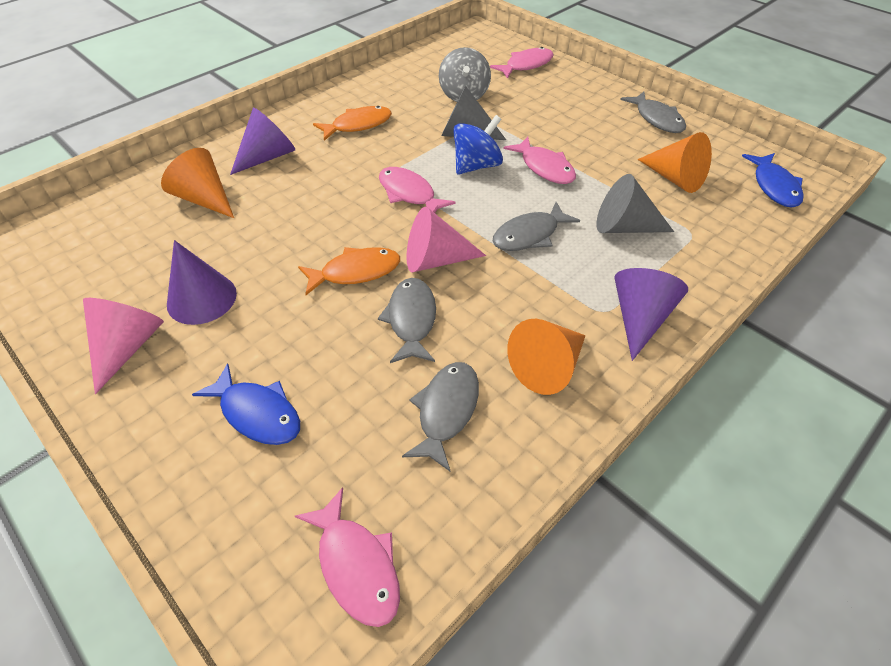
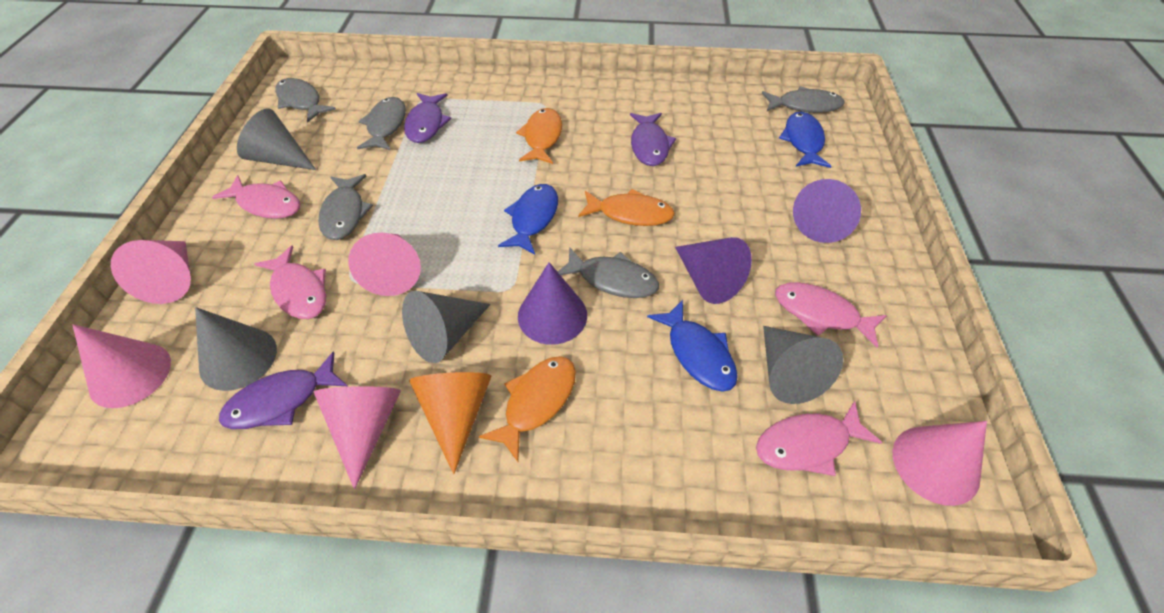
blue fish: 2 -> 3
blue spinning top: 1 -> 0
grey cone: 2 -> 4
grey fish: 4 -> 5
grey spinning top: 1 -> 0
orange cone: 3 -> 1
orange fish: 2 -> 3
pink cone: 2 -> 5
purple fish: 0 -> 3

